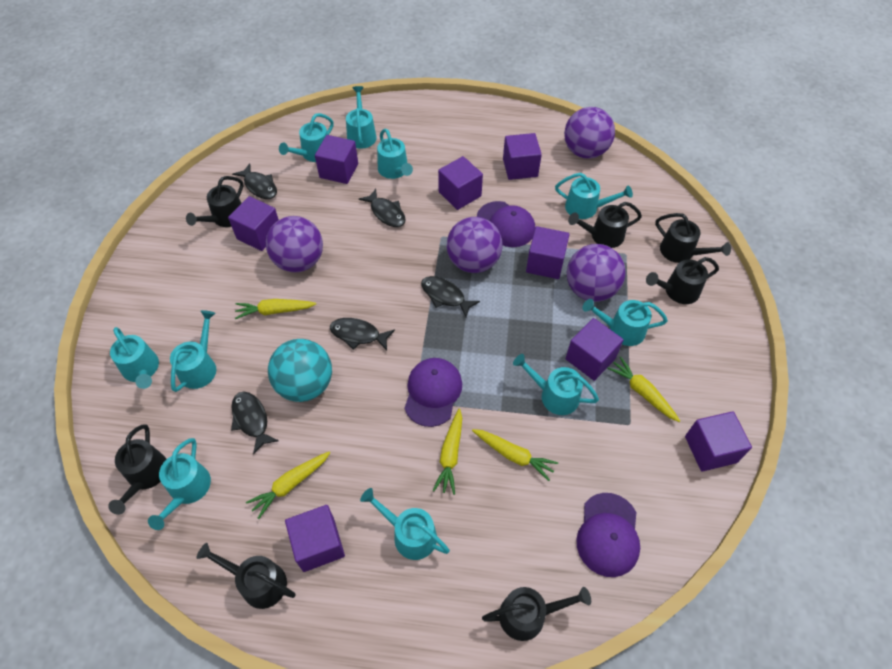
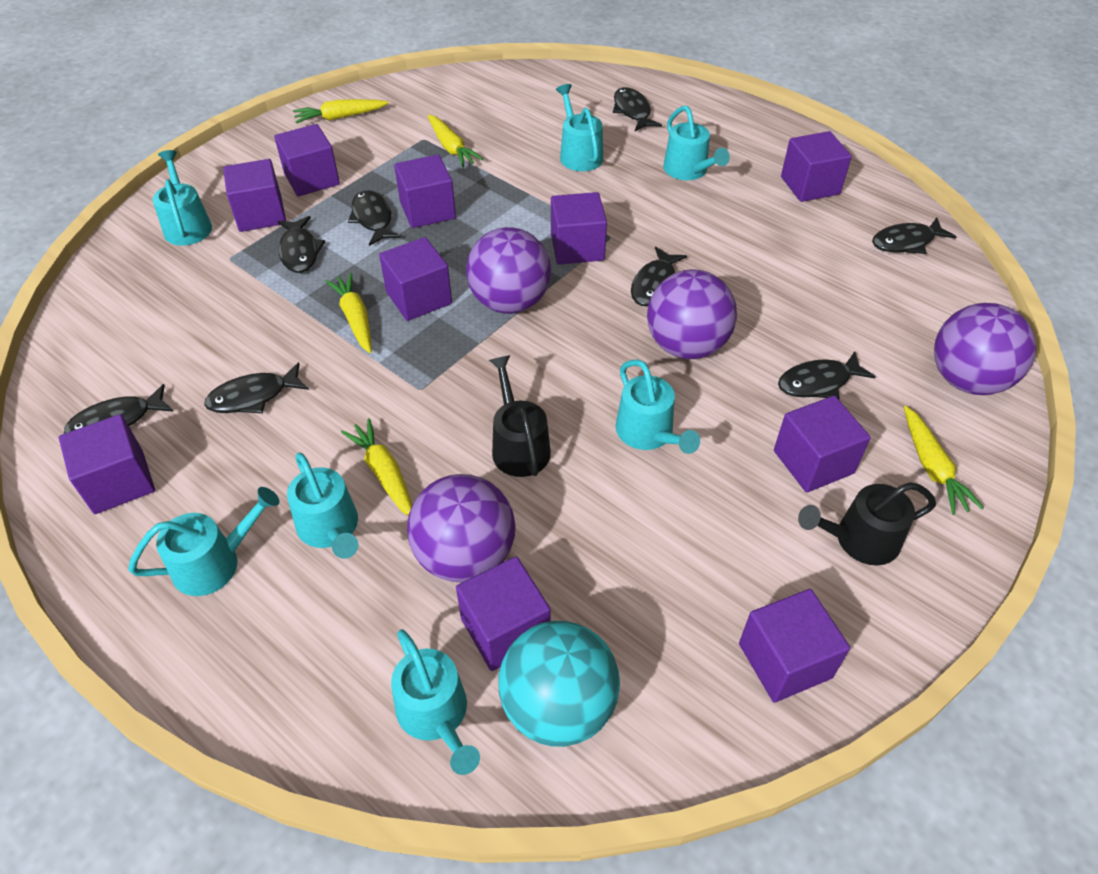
black fish: 5 -> 8
black watering can: 7 -> 2
purple cap: 3 -> 0
purple cube: 8 -> 10
turquoise watering can: 10 -> 7

